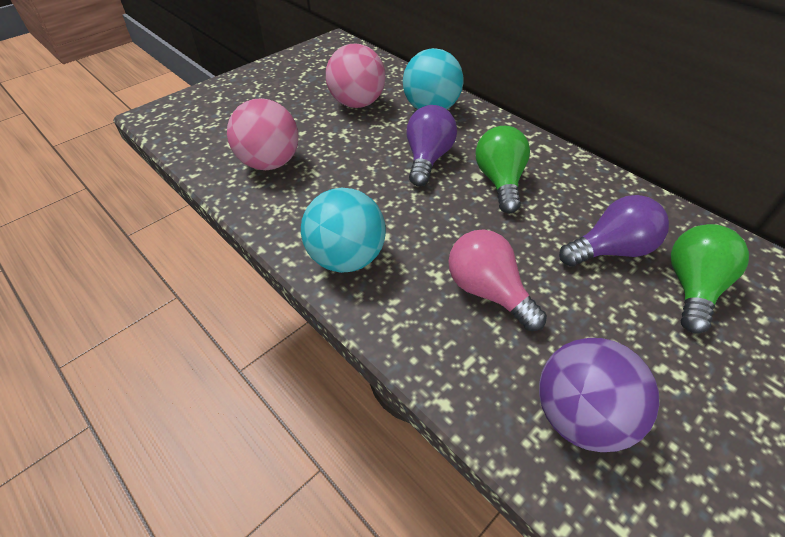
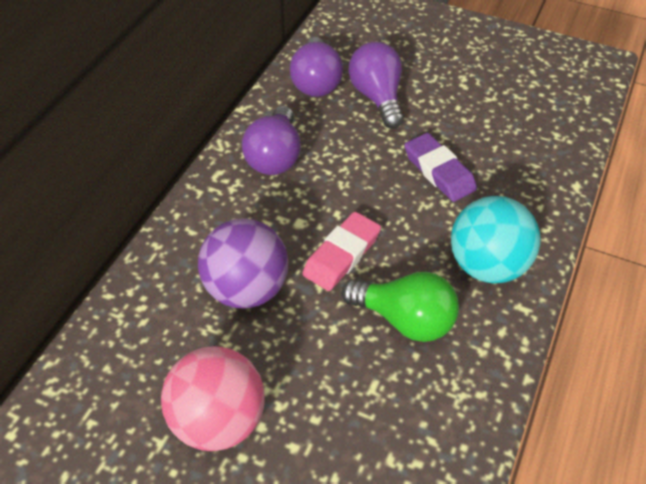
green light bulb: 2 -> 1
pink ball: 2 -> 1
pink eraser: 0 -> 1
pink light bulb: 1 -> 0
purple eraser: 0 -> 1
purple light bulb: 2 -> 3
turquoise ball: 2 -> 1

